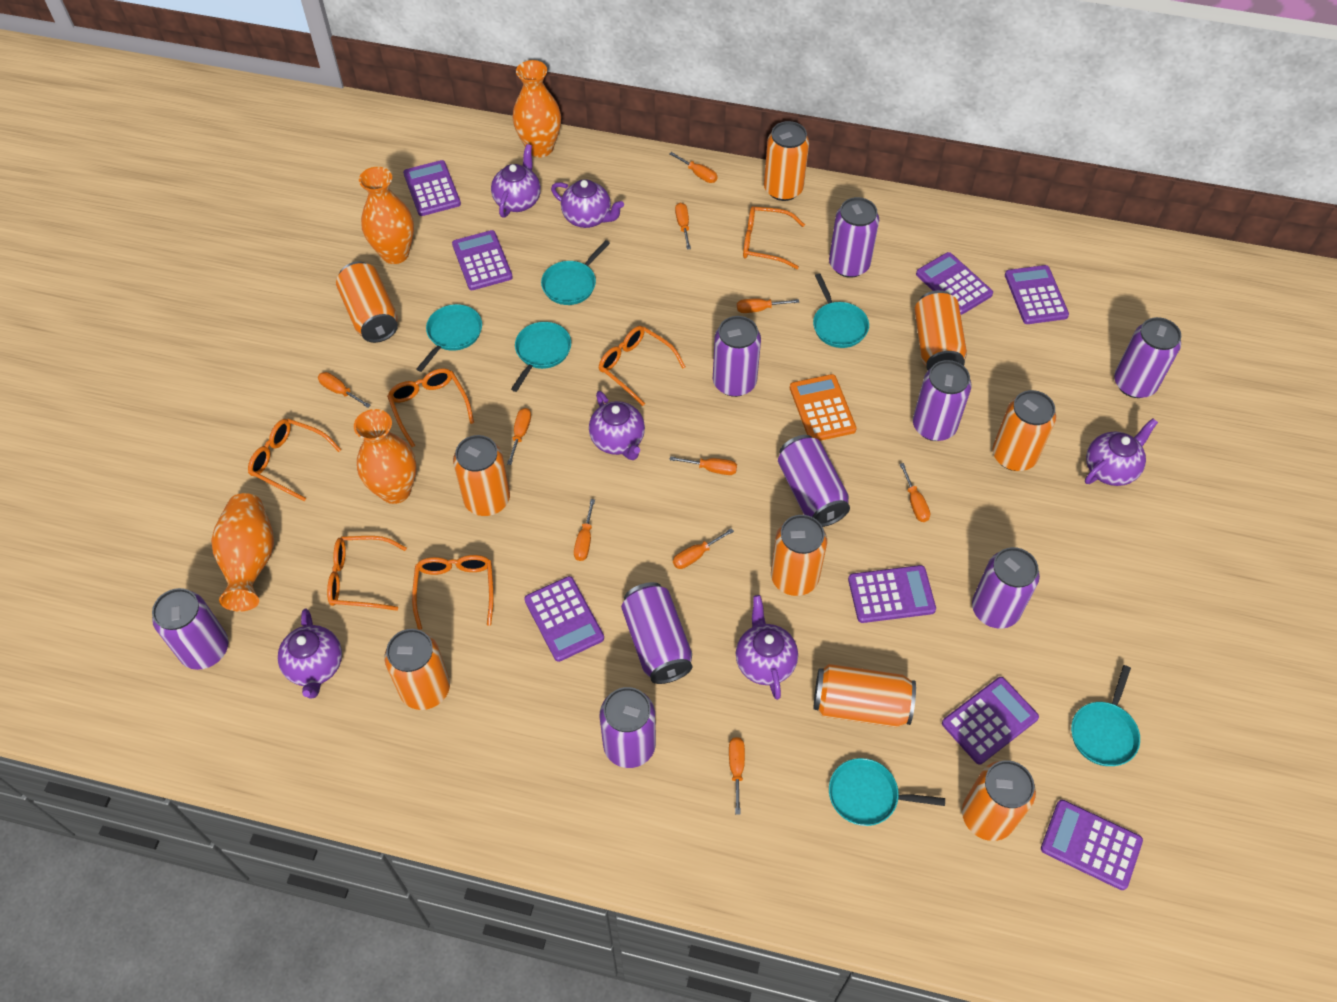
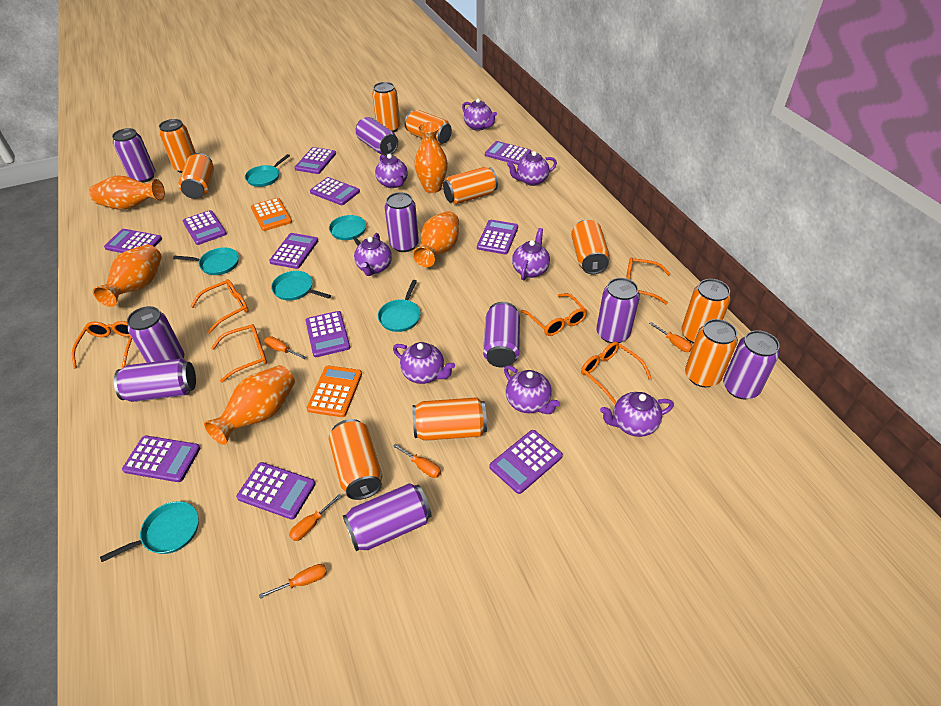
orange calculator: 1 -> 2
orange can: 9 -> 10
orange screwdriver: 10 -> 5
orange vase: 4 -> 5
purple calculator: 8 -> 11
purple teapot: 6 -> 8

